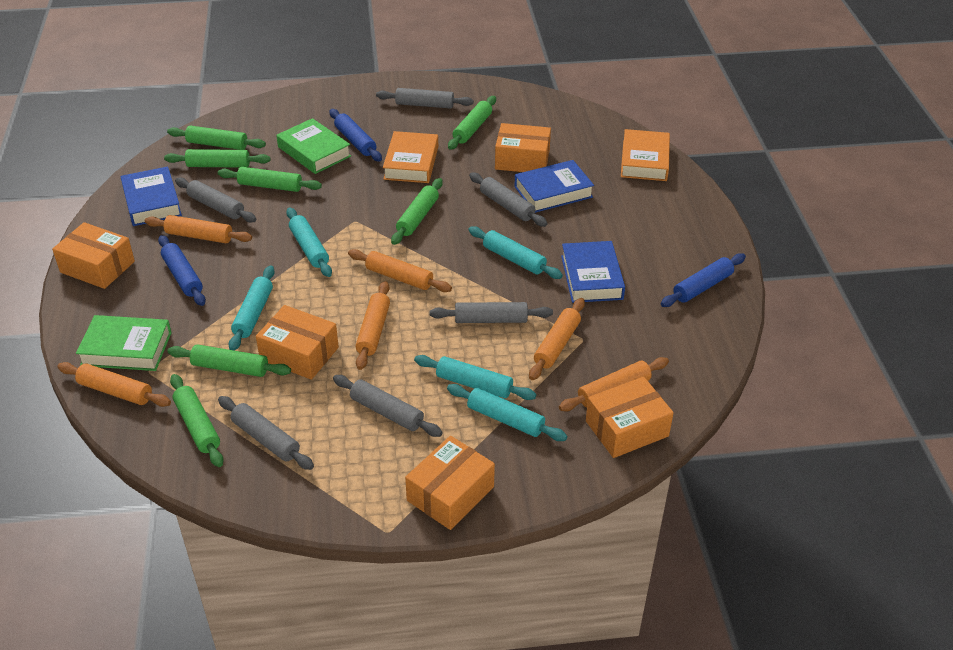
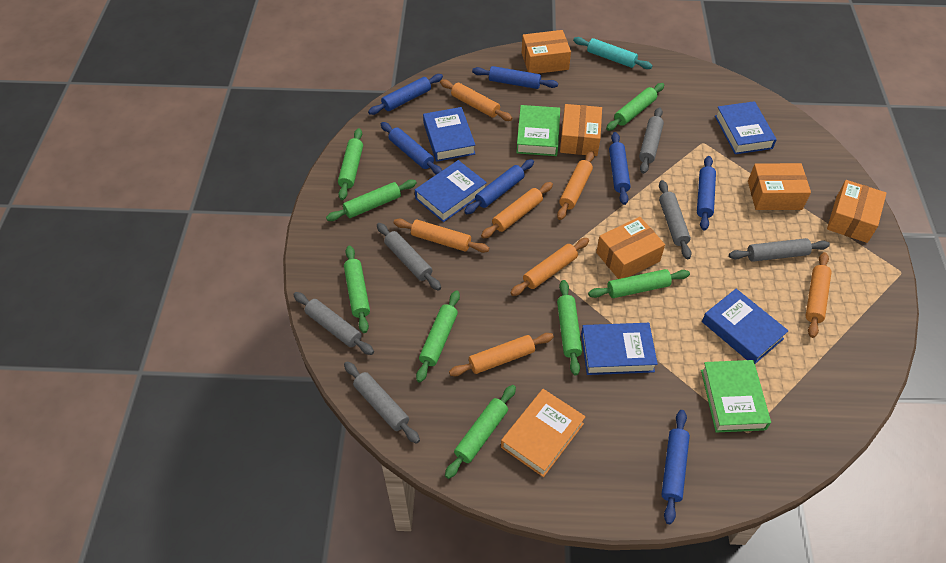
blue book: 3 -> 5
blue rolling pin: 3 -> 7
green rolling pin: 7 -> 8
orange book: 2 -> 1
orange rolling pin: 6 -> 7
turquoise rolling pin: 5 -> 1

